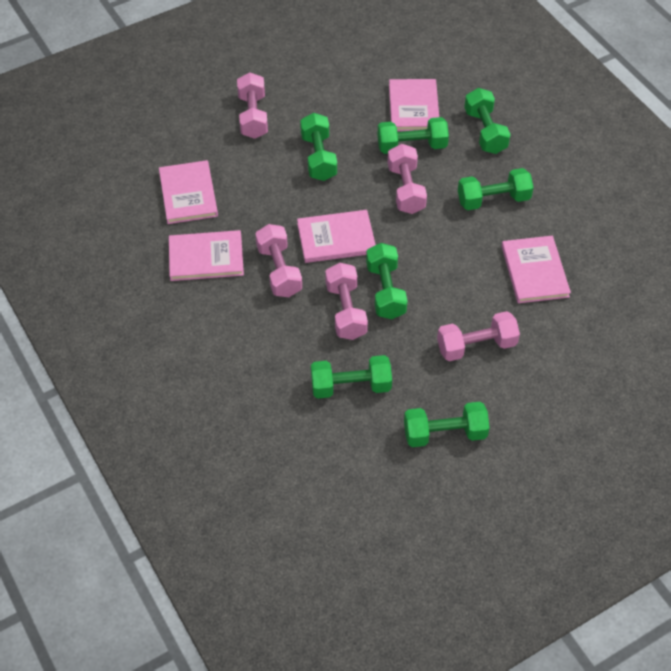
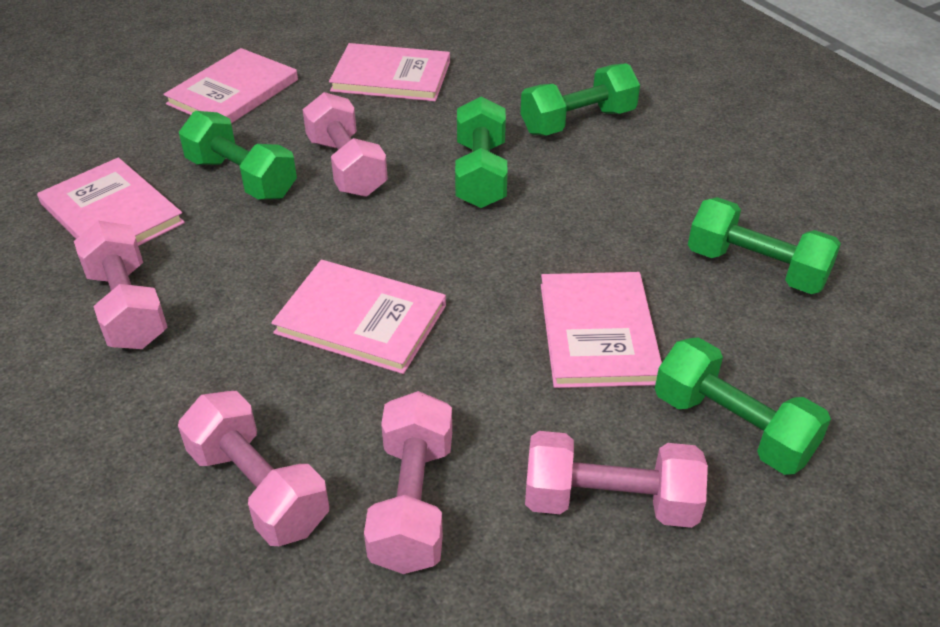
green dumbbell: 7 -> 5

